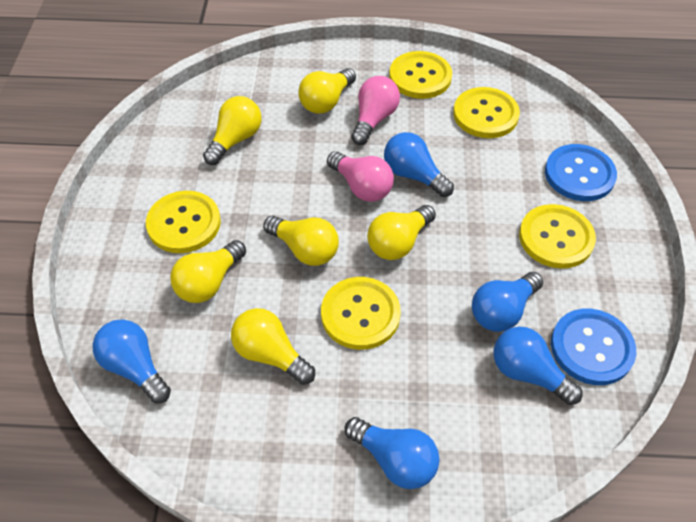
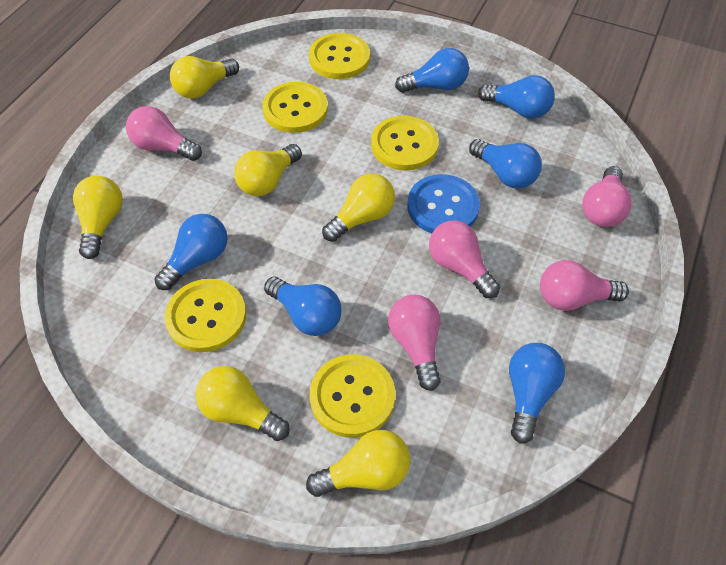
blue button: 2 -> 1
blue light bulb: 5 -> 6
pink light bulb: 2 -> 5

